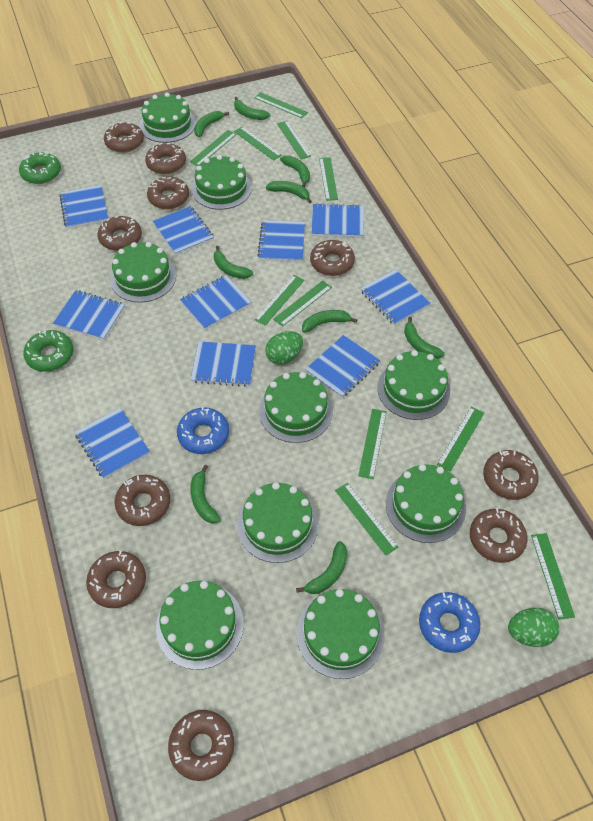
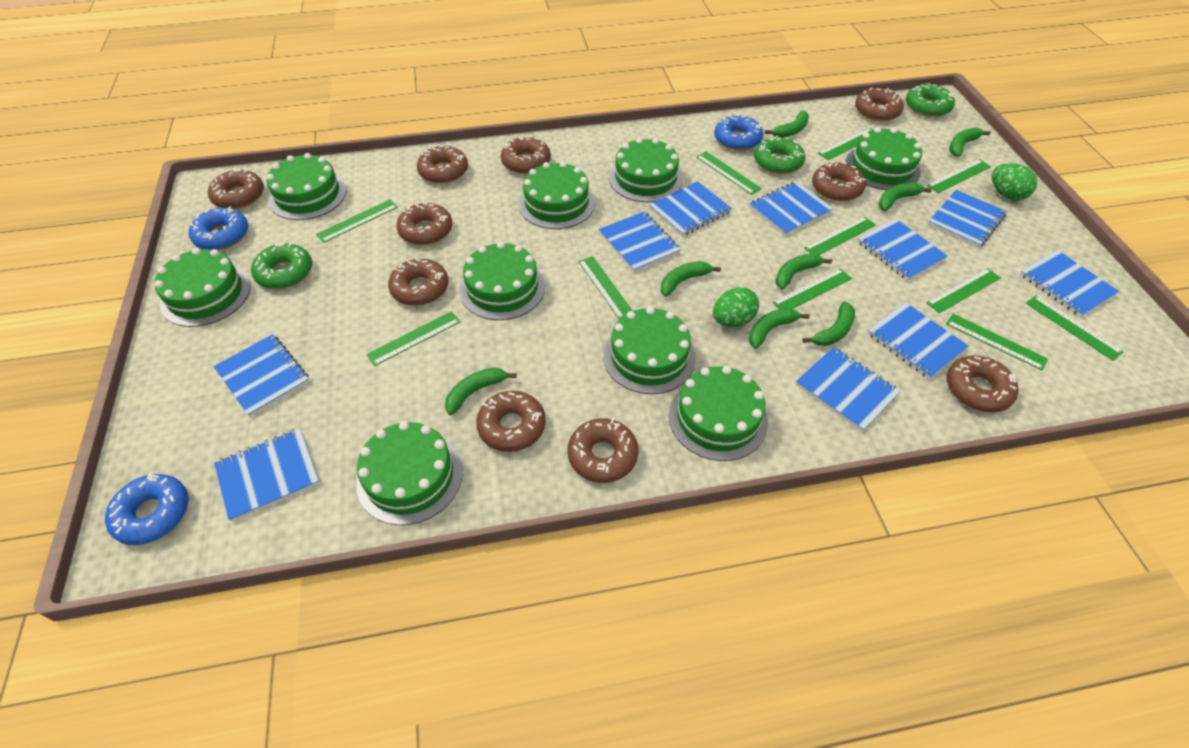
blue donut: 2 -> 3
green banana: 9 -> 8
green donut: 2 -> 3

